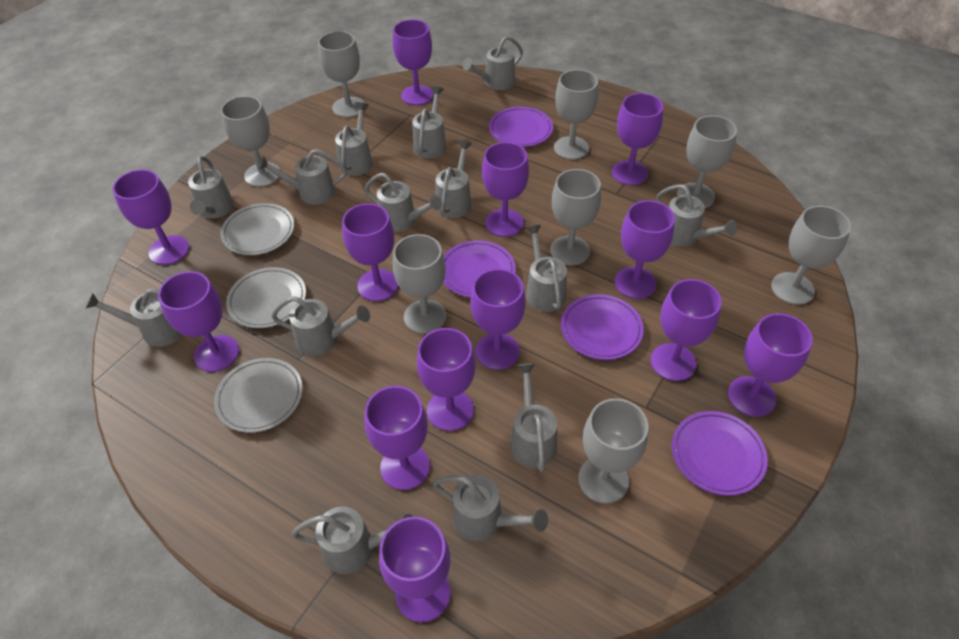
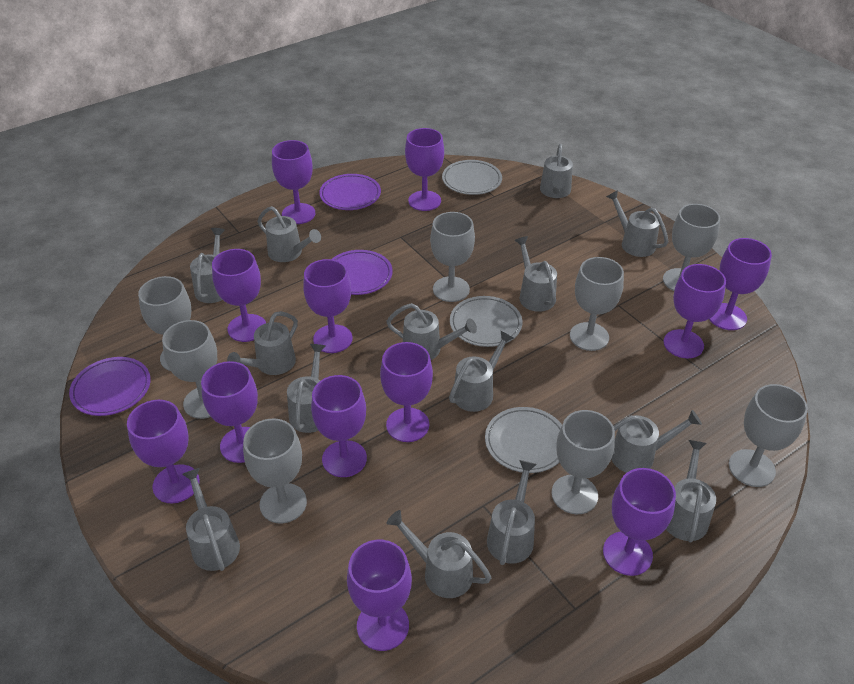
purple goblet: 13 -> 12
purple plate: 4 -> 3

